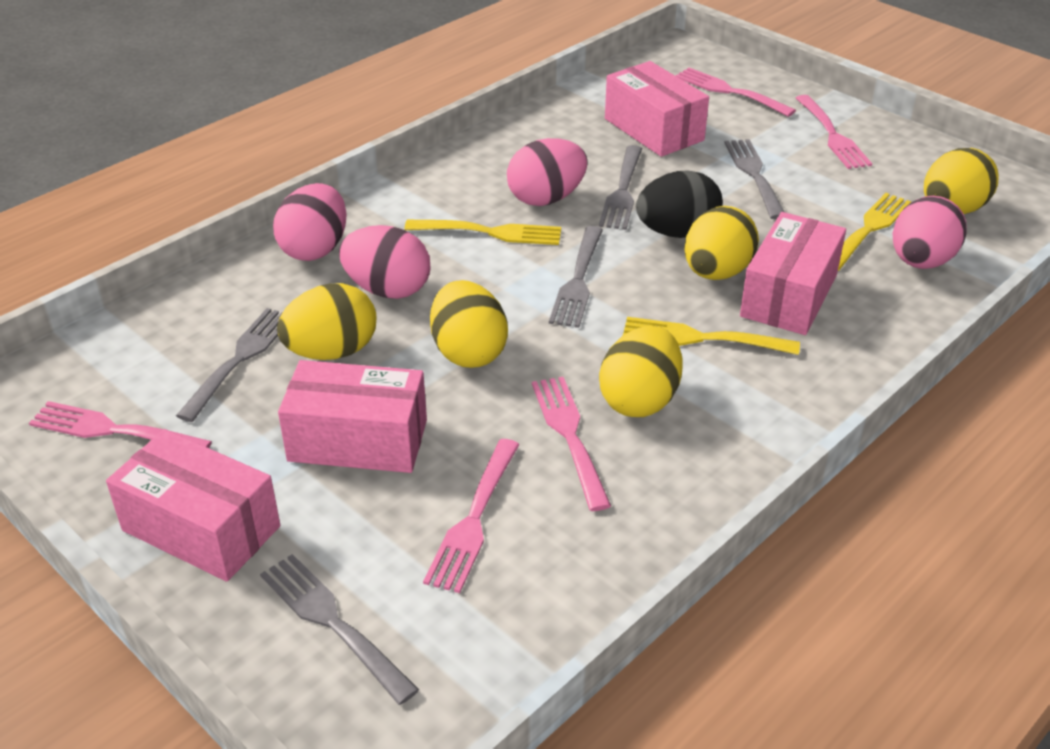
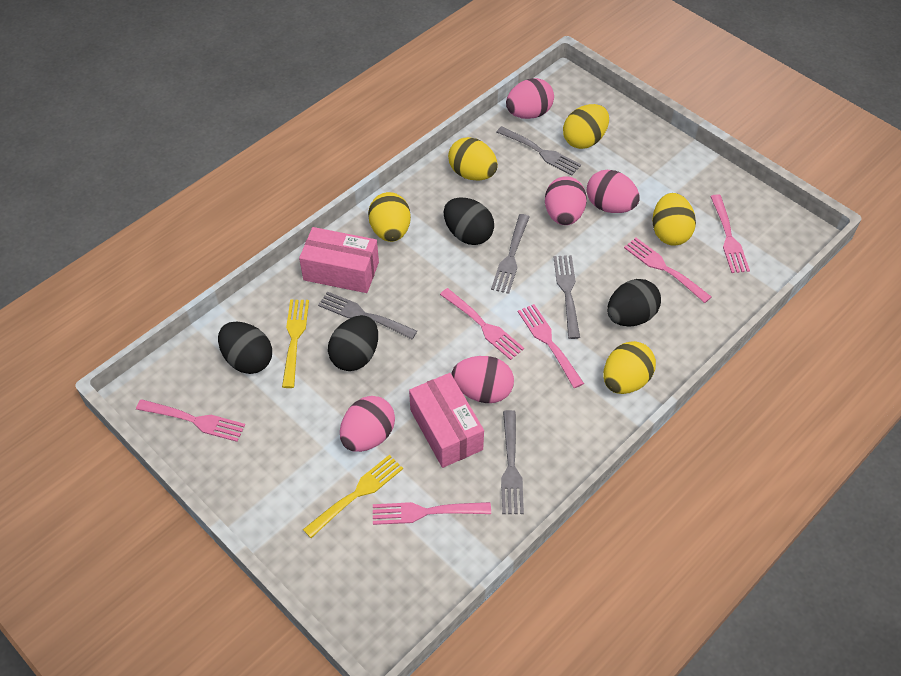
black egg: 1 -> 4
pink box: 4 -> 2
pink egg: 4 -> 5
pink fork: 5 -> 6
yellow fork: 3 -> 2

